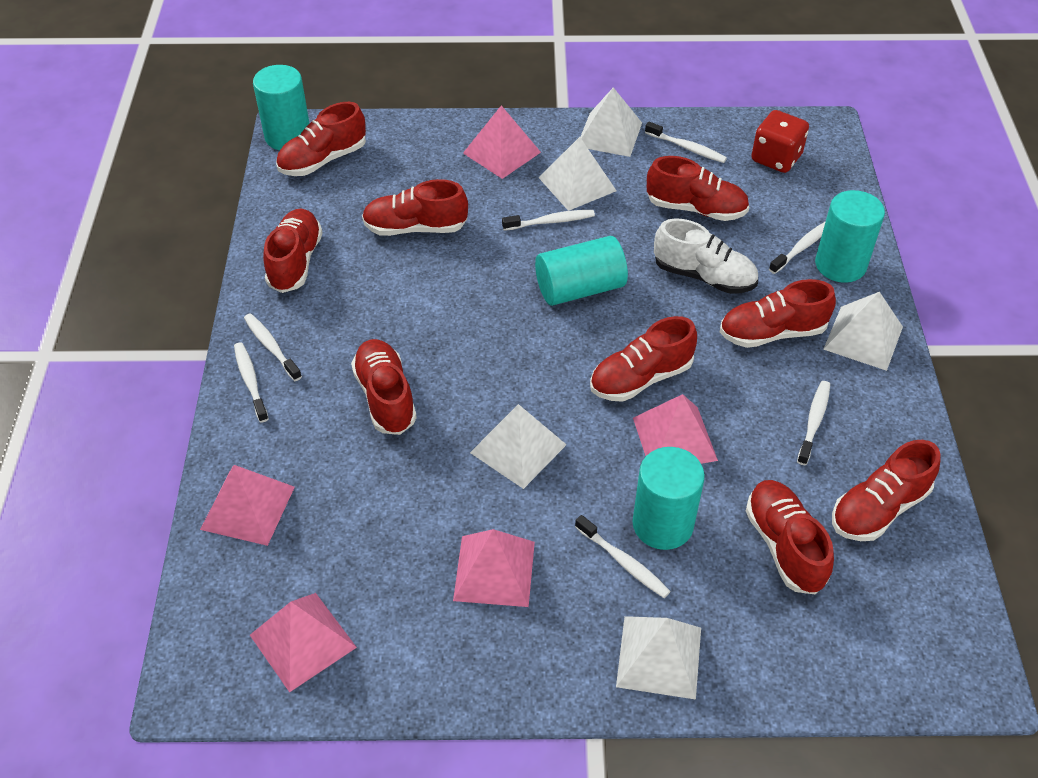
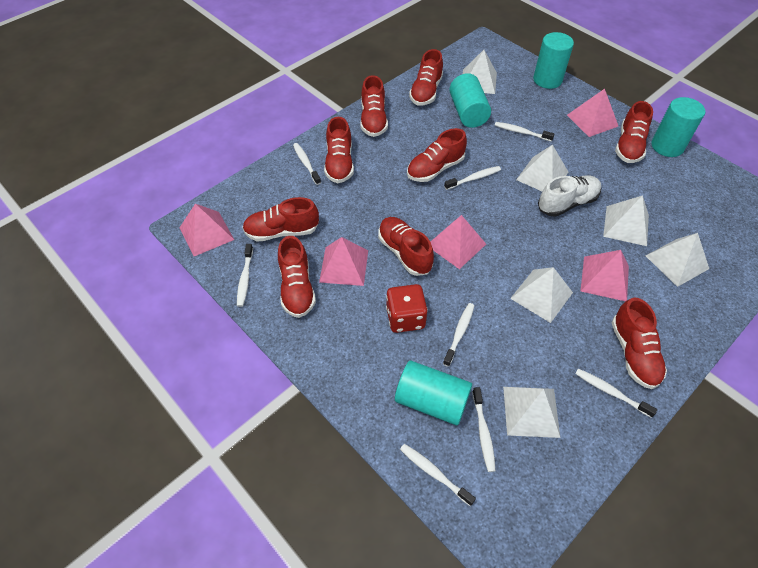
white pyramid: 5 -> 6
white toothbrush: 7 -> 8

